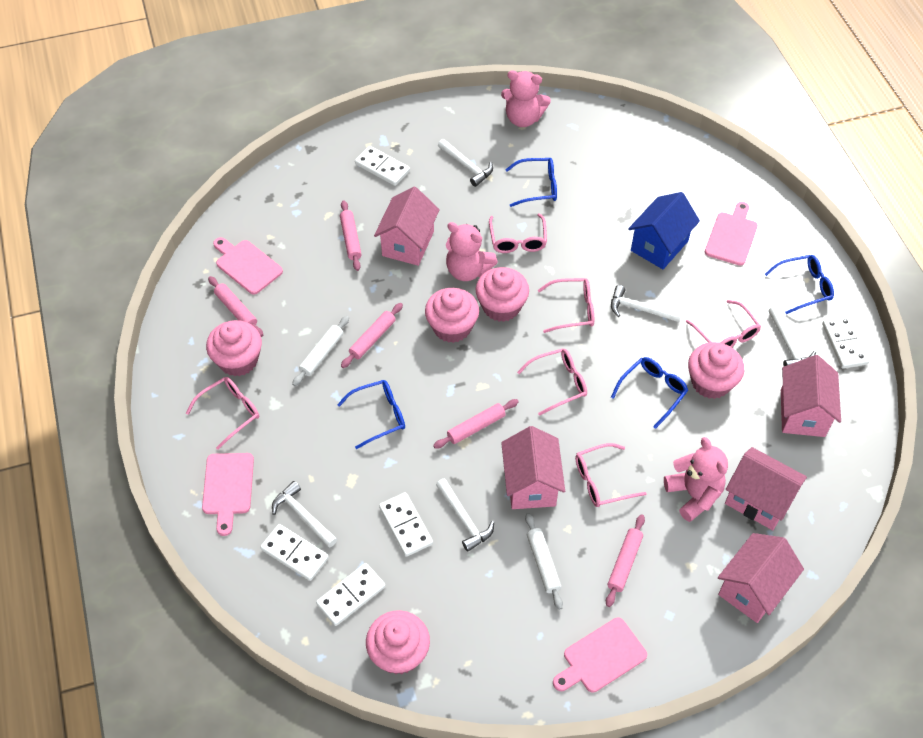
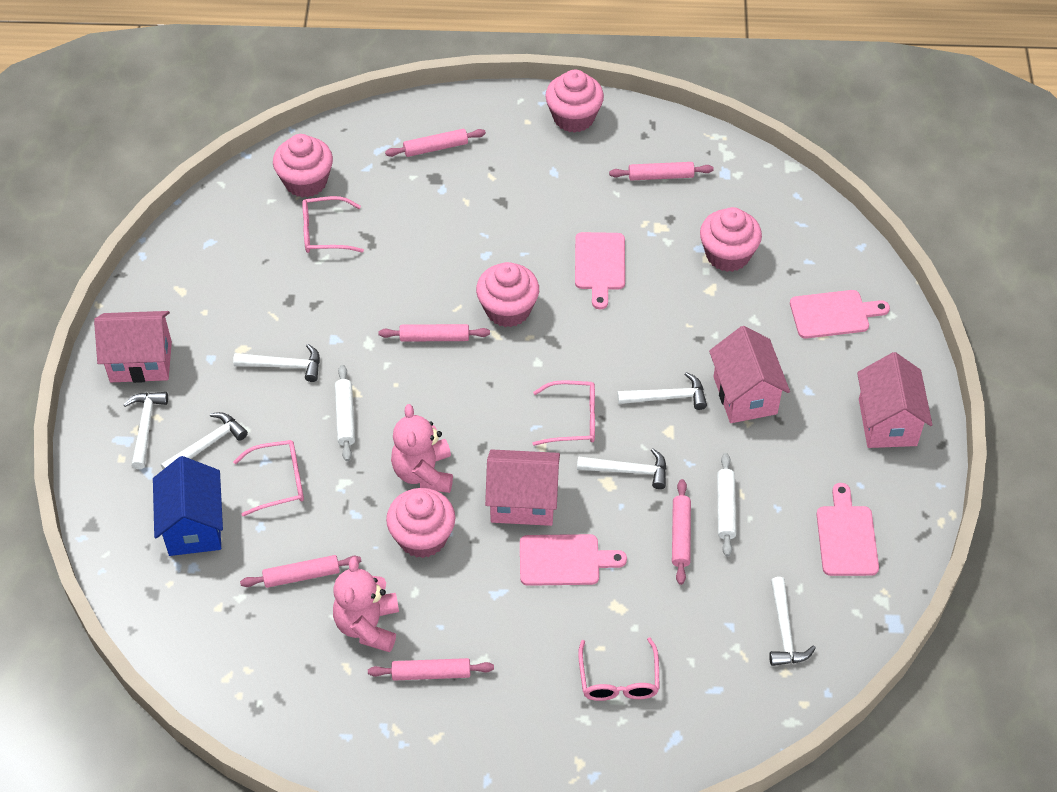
blue glasses: 4 -> 0
pink glasses: 6 -> 4
pink house: 5 -> 4
pink rolling pin: 5 -> 6
pink teddy bear: 3 -> 2
white domino: 5 -> 0
white hammer: 5 -> 6

